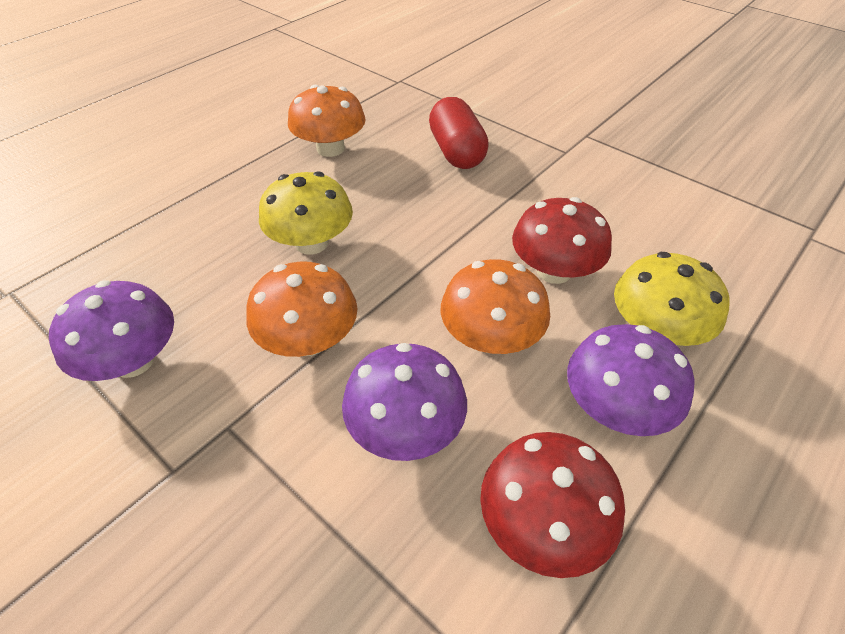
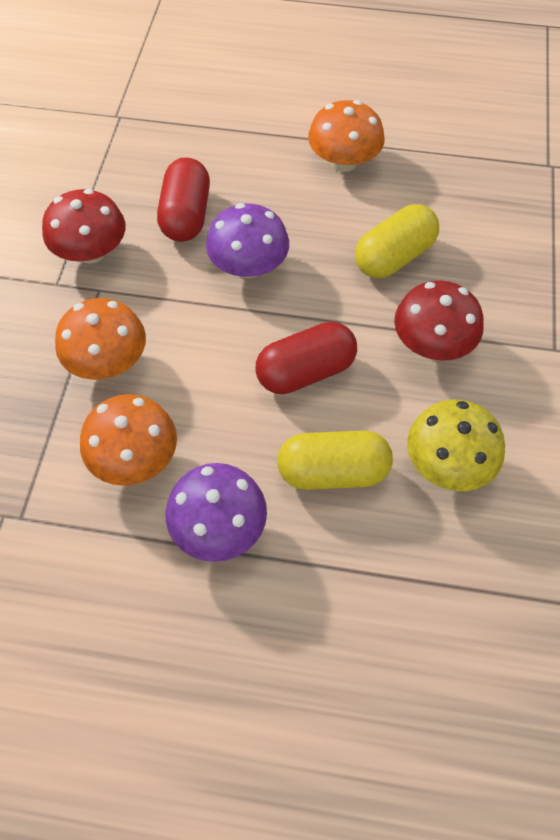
purple mushroom: 3 -> 2
red capsule: 1 -> 2
yellow capsule: 0 -> 2
yellow mushroom: 2 -> 1

